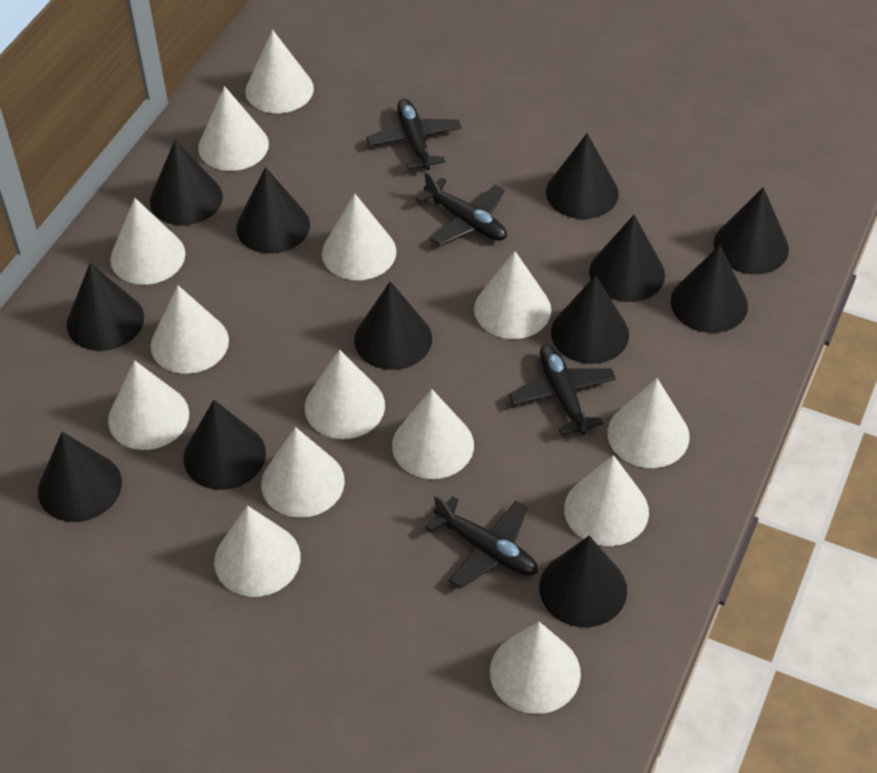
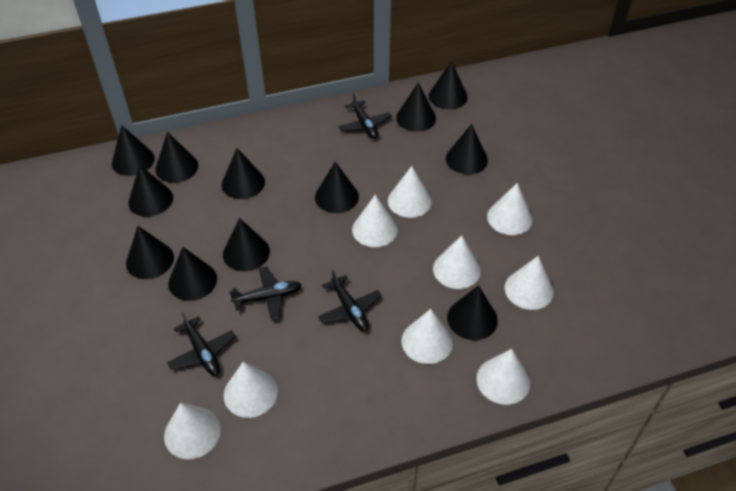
white cone: 14 -> 9

